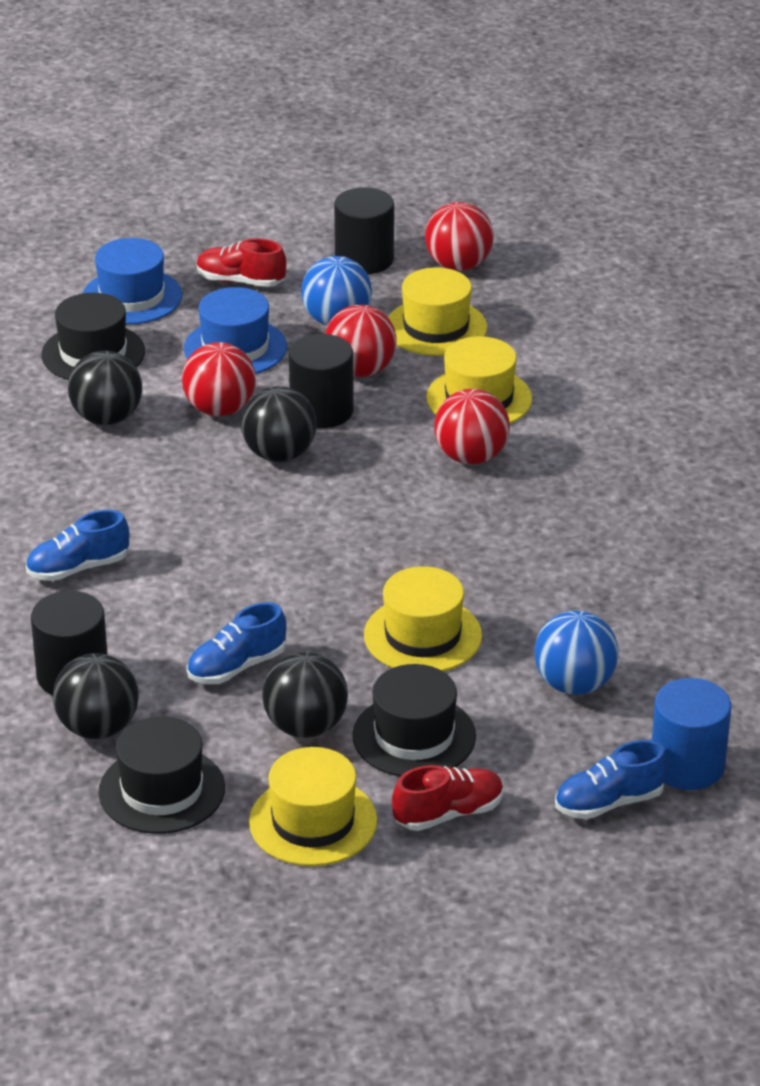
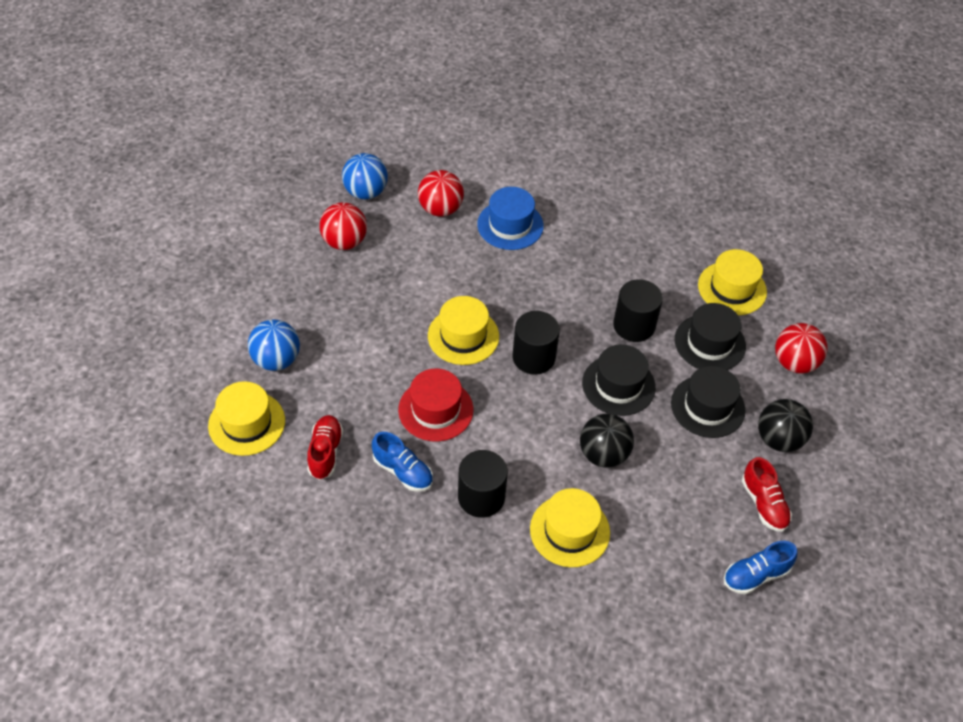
black ball: 4 -> 2
blue cylinder: 1 -> 0
blue hat: 2 -> 1
blue shoe: 3 -> 2
red ball: 4 -> 3
red hat: 0 -> 1

